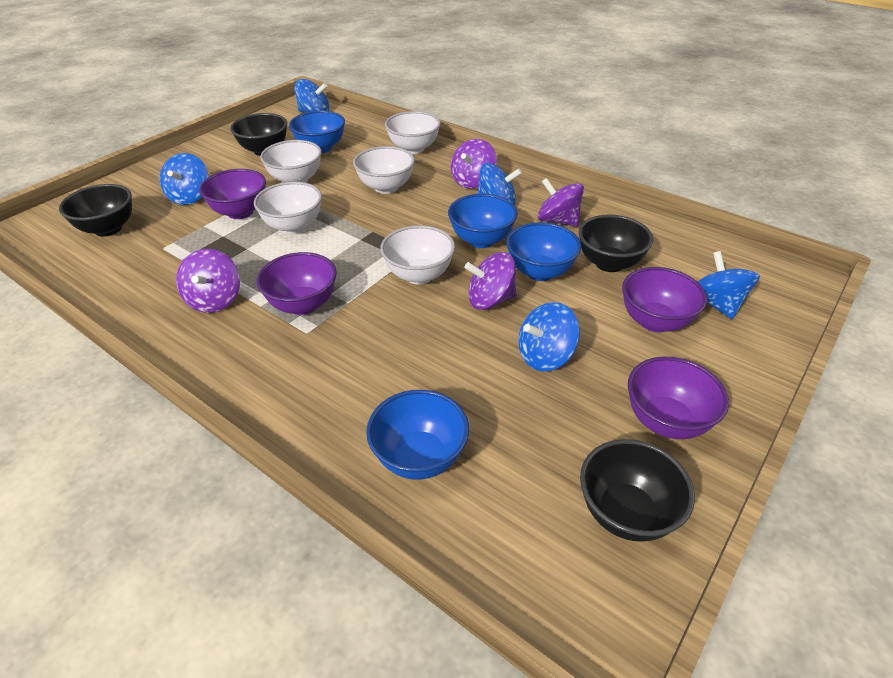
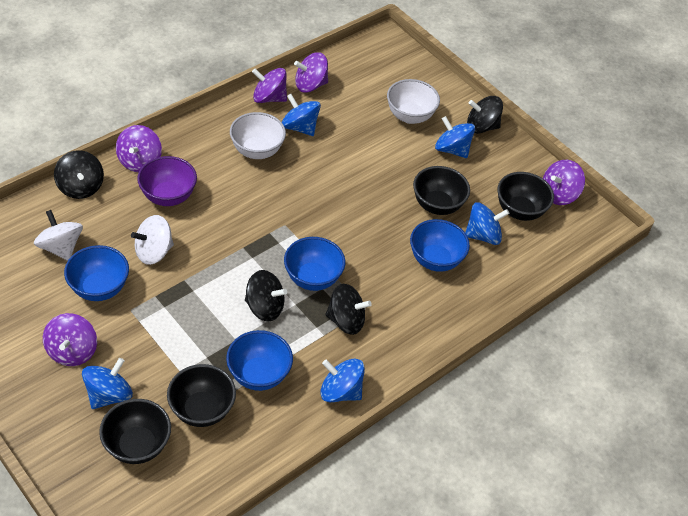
black spinning top: 0 -> 4
purple bowl: 4 -> 1
purple spinning top: 4 -> 5
white bowl: 5 -> 2
white spinning top: 0 -> 2

